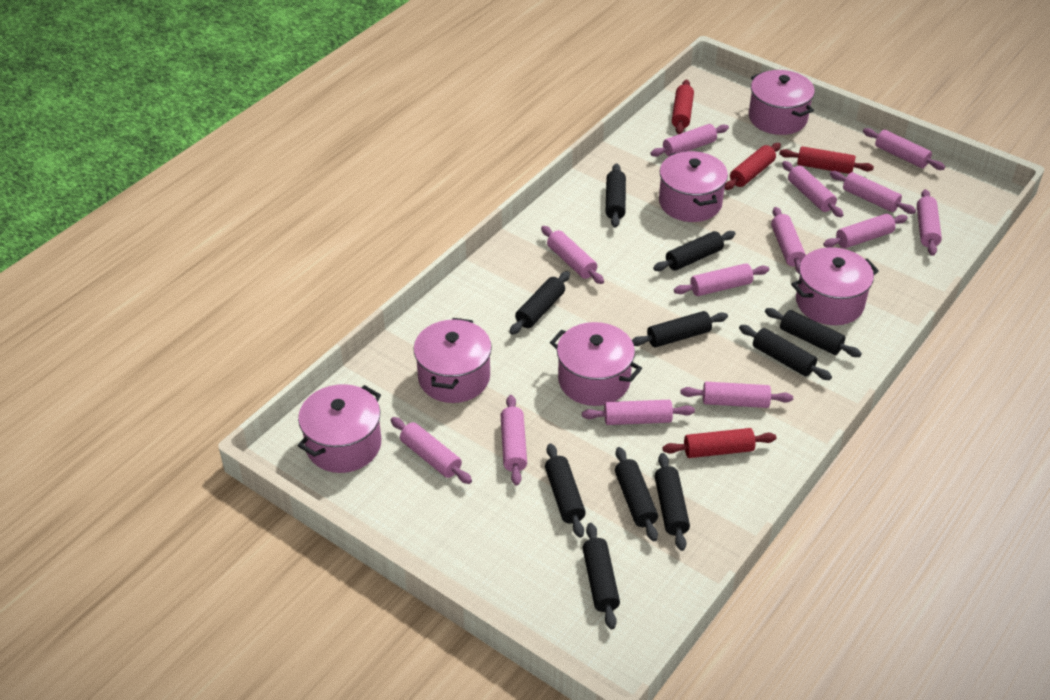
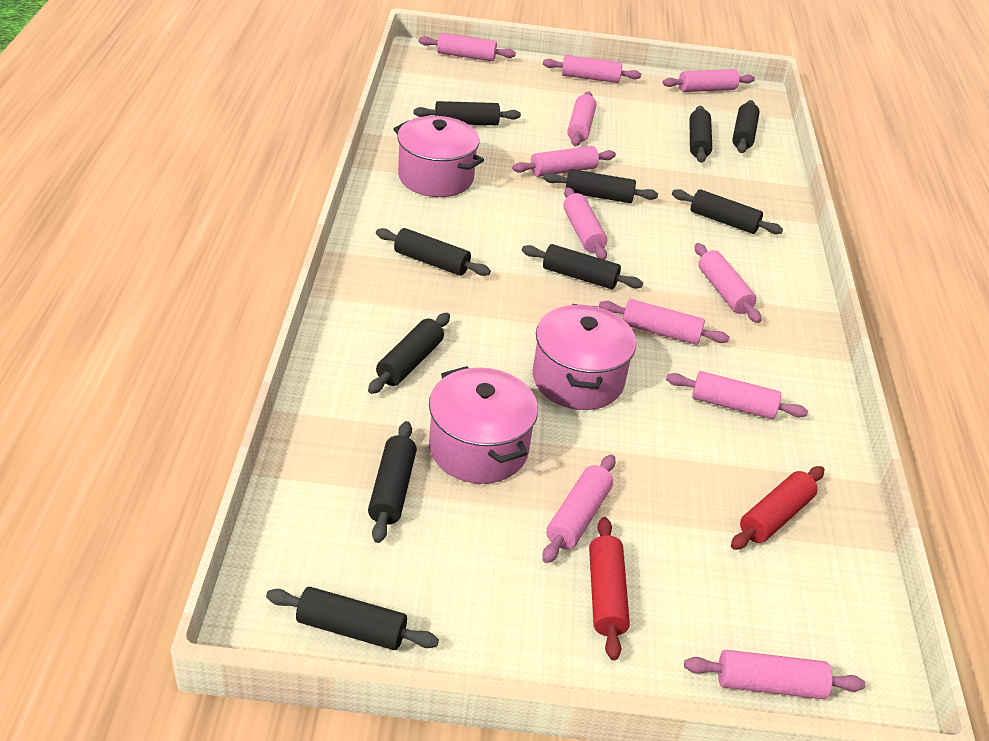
pink pot: 6 -> 3
pink rolling pin: 13 -> 11
red rolling pin: 4 -> 2

